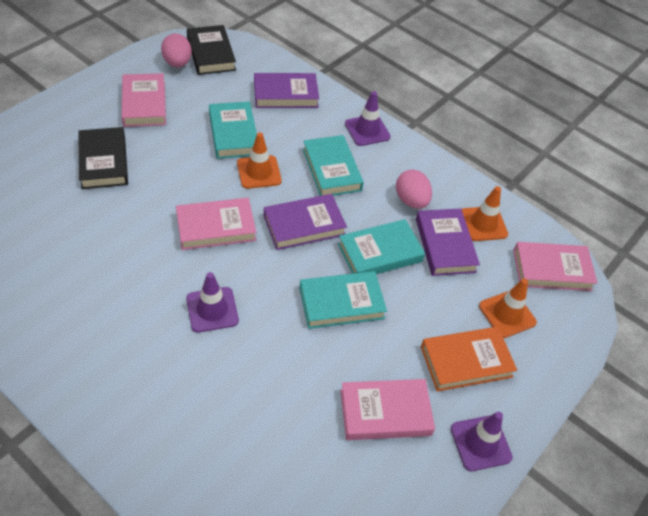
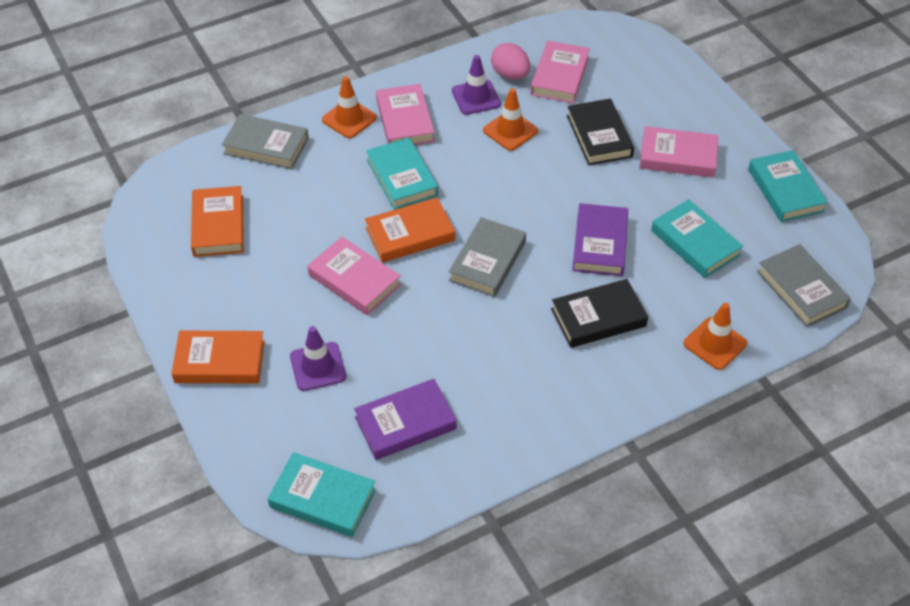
grey book: 0 -> 3
orange book: 1 -> 3
pink egg: 2 -> 1
purple book: 3 -> 2
purple traffic cone: 3 -> 2

